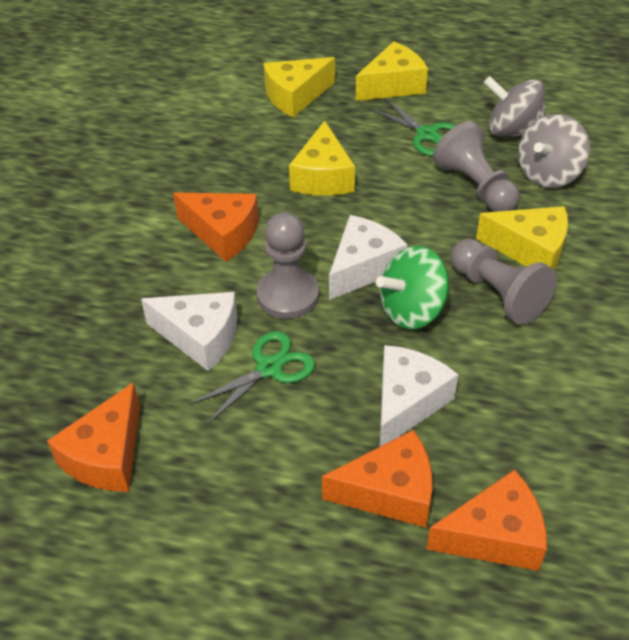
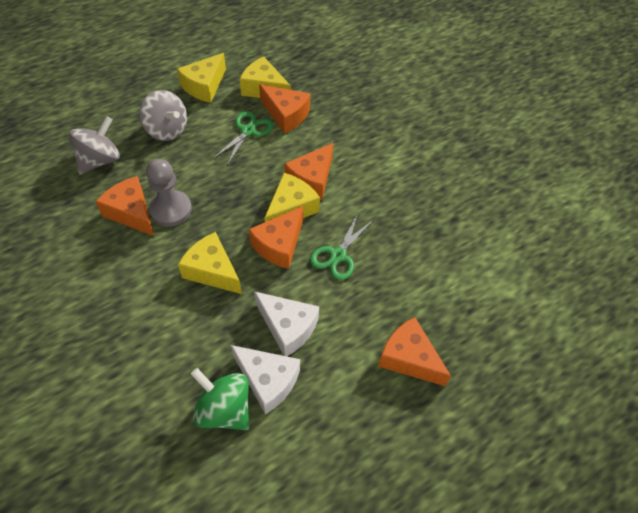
grey pawn: 3 -> 1
orange cheese: 4 -> 5
white cheese: 3 -> 2

